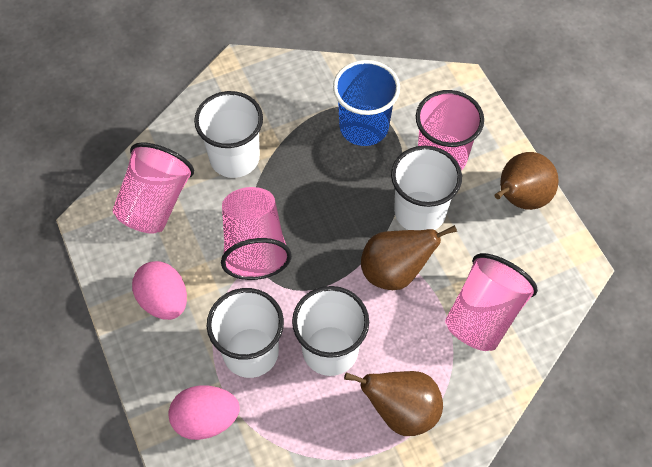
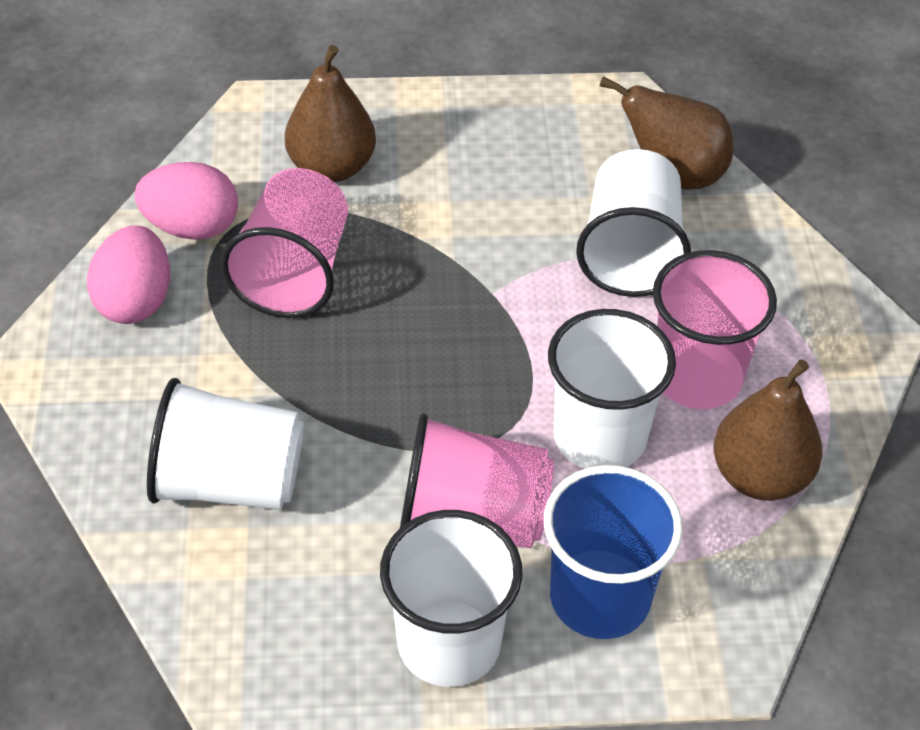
pink cup: 4 -> 3

